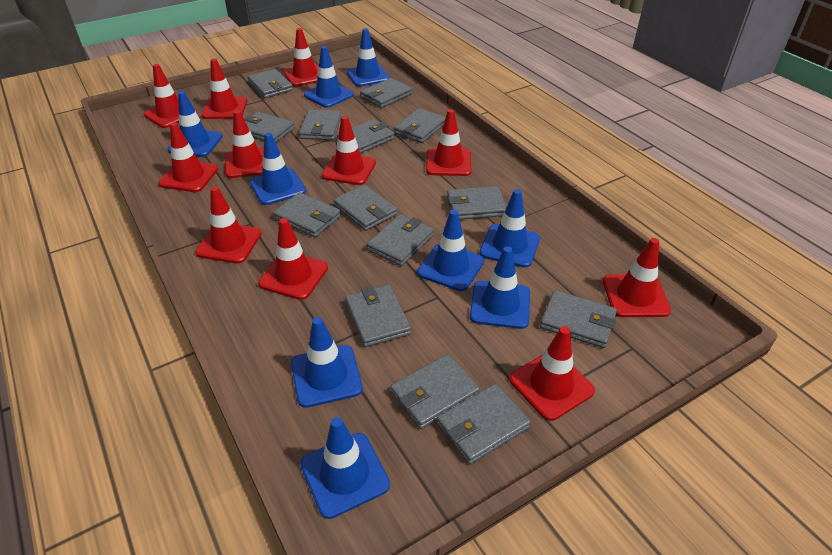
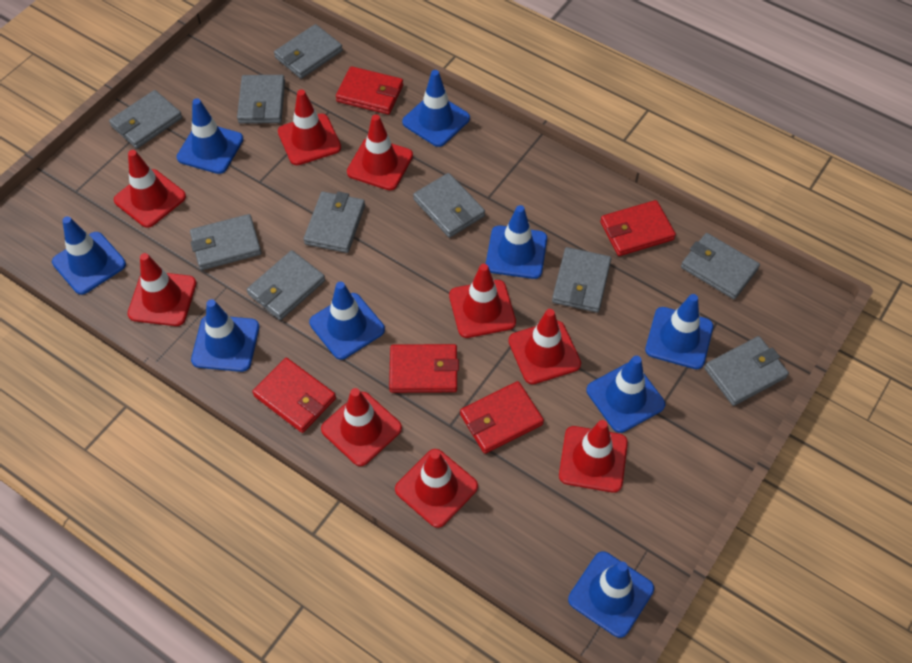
grey wallet: 14 -> 10
red traffic cone: 11 -> 9
red wallet: 0 -> 5

